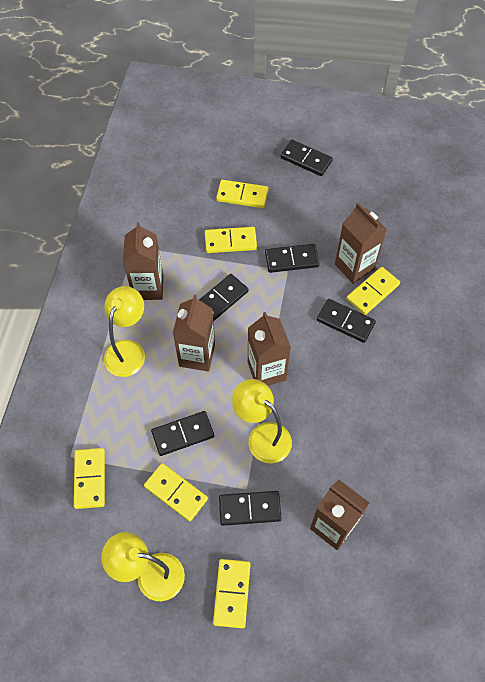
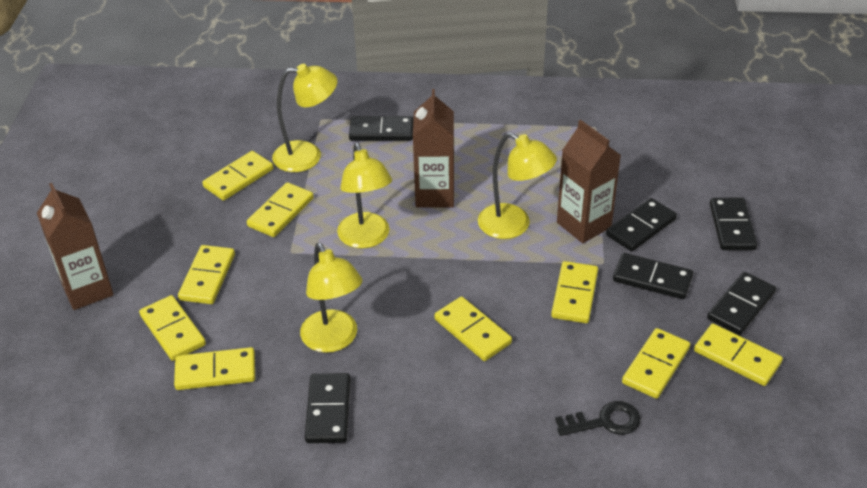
black key: 0 -> 1
brown carton: 5 -> 3
yellow domino: 6 -> 9
yellow lamp: 3 -> 4

